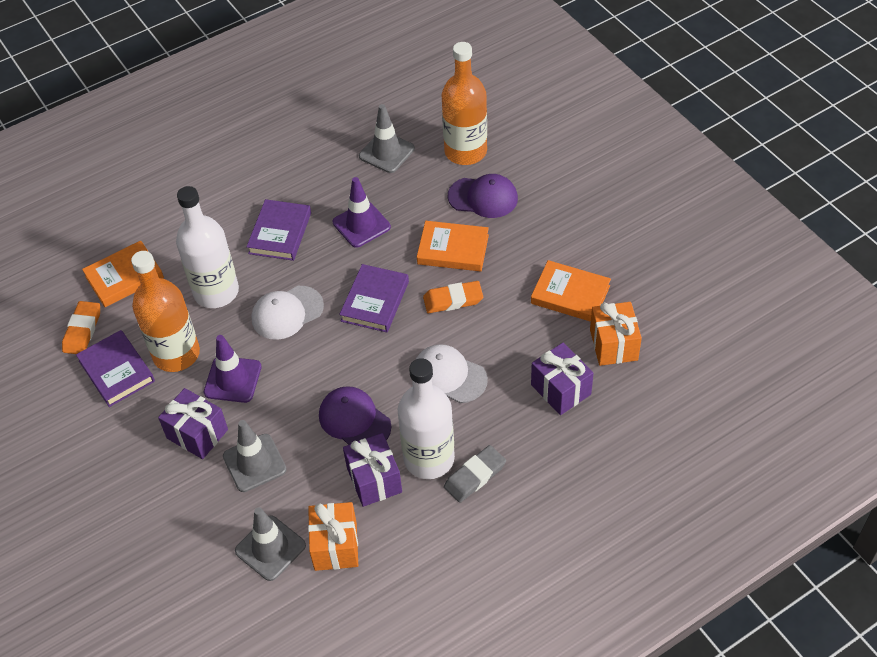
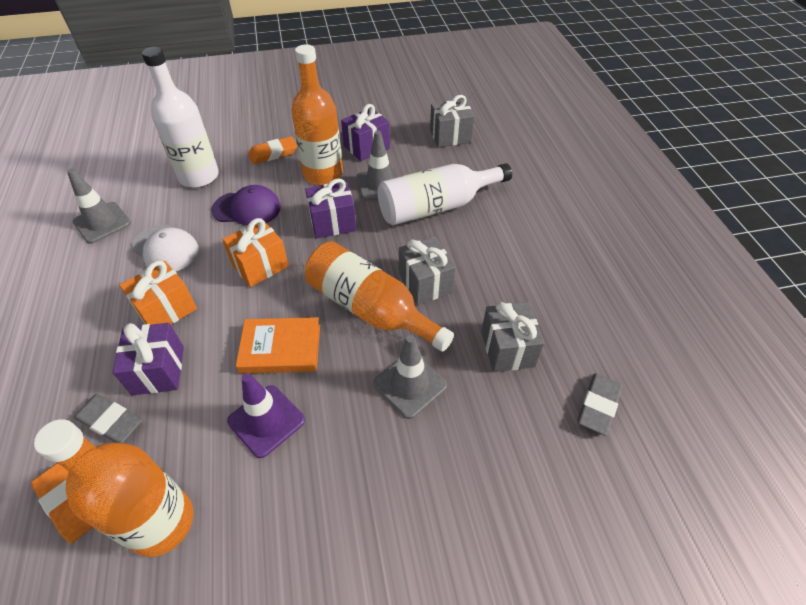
grey eraser: 1 -> 2
grey gift: 0 -> 3
orange book: 3 -> 1
orange bottle: 2 -> 3
purple book: 3 -> 0
purple cap: 2 -> 1
purple traffic cone: 2 -> 1
white cap: 2 -> 1

